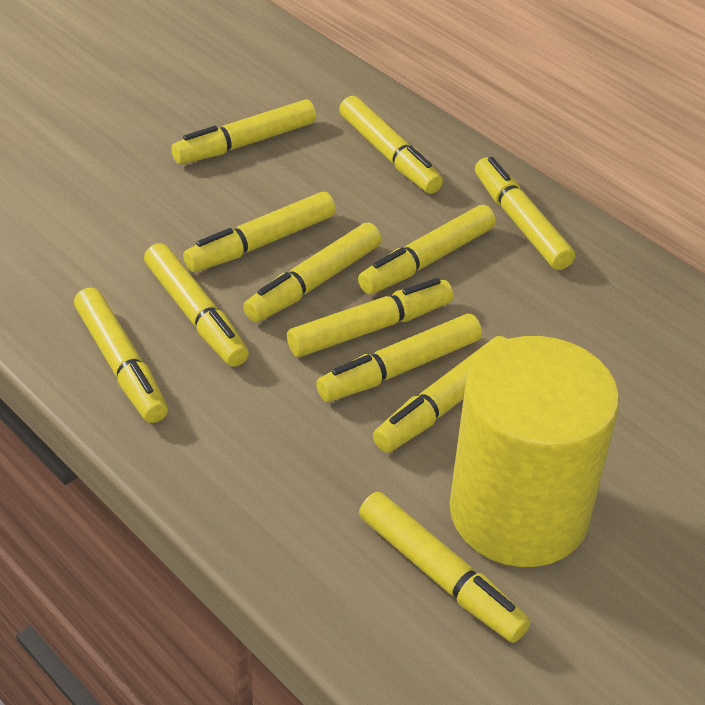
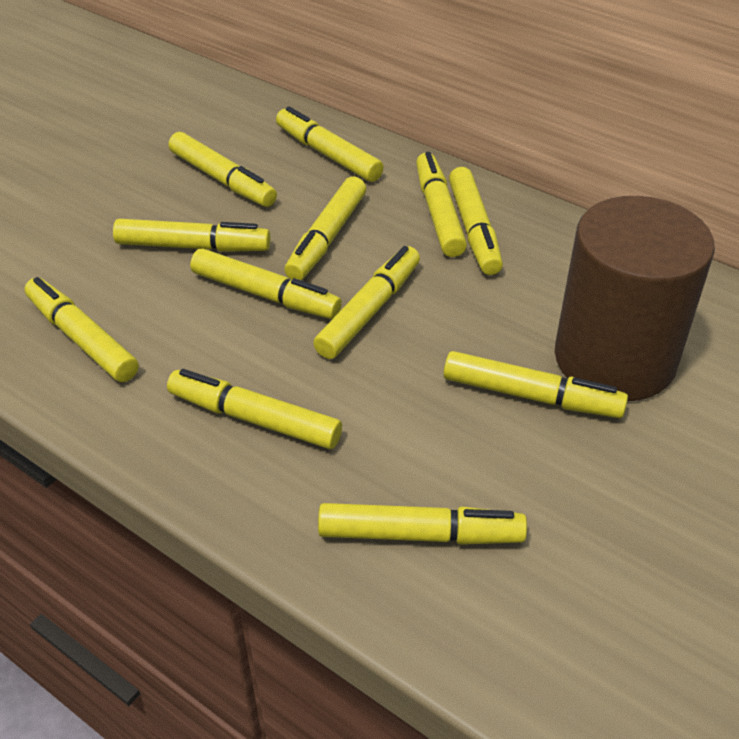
brown cylinder: 0 -> 1
yellow cylinder: 1 -> 0

